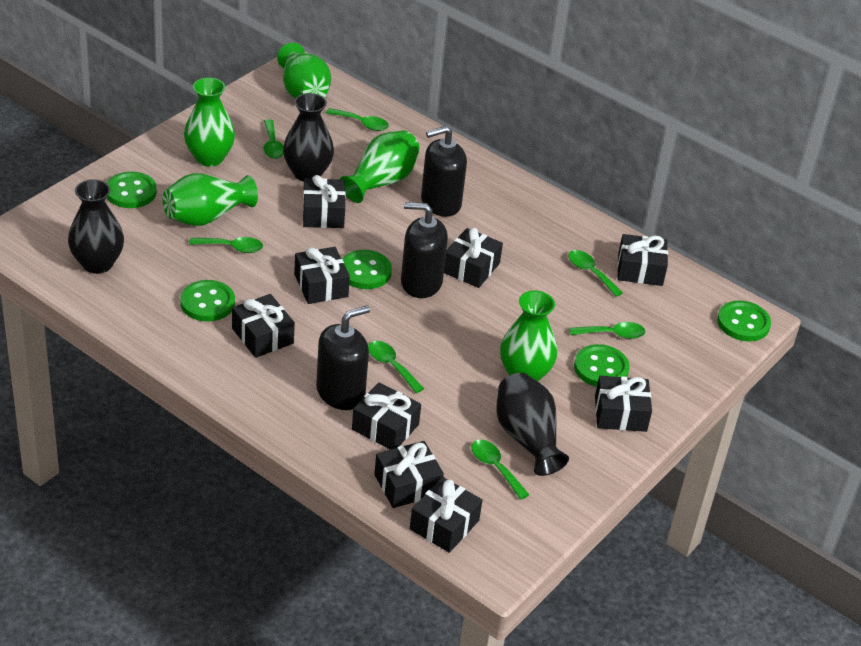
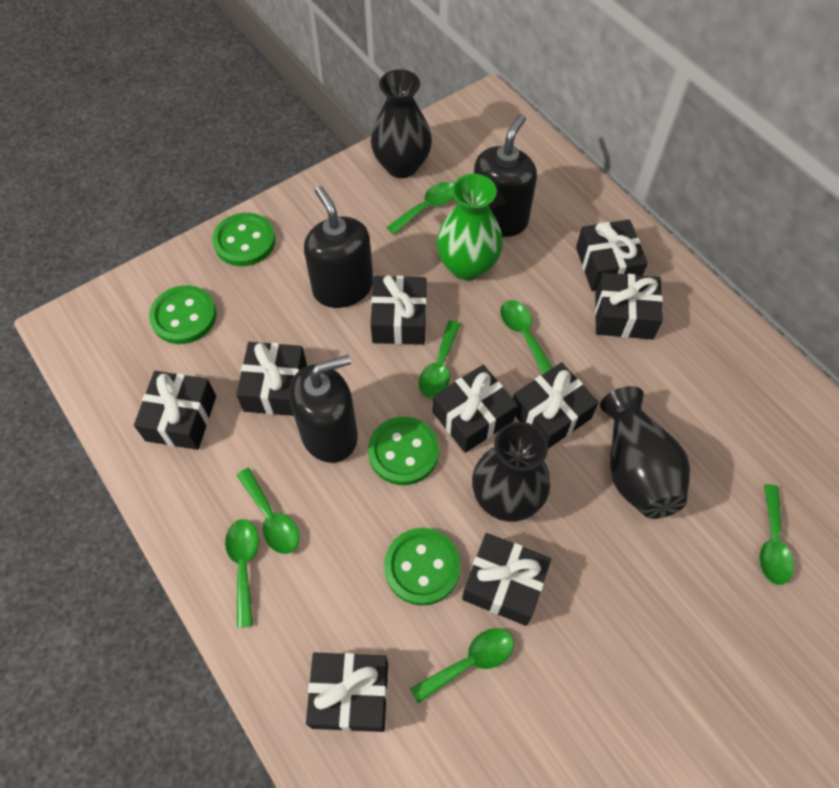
green button: 5 -> 4
green vase: 5 -> 1

